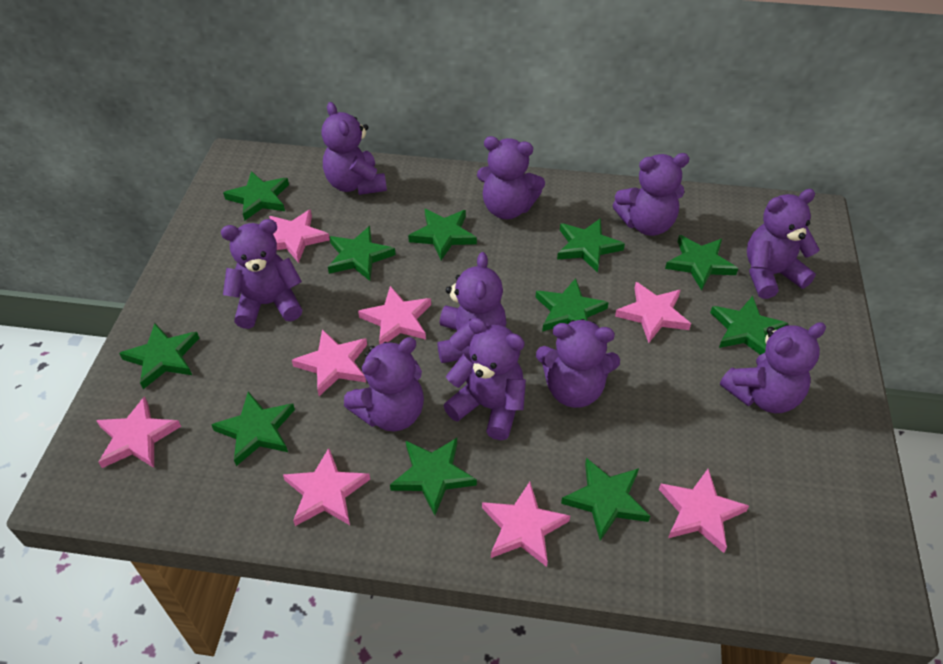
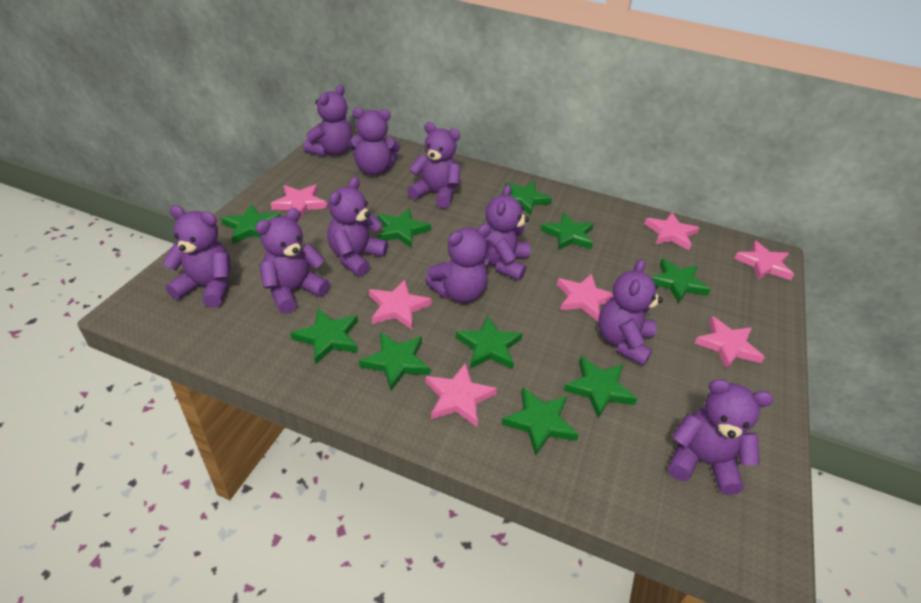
green star: 11 -> 10
pink star: 8 -> 7

